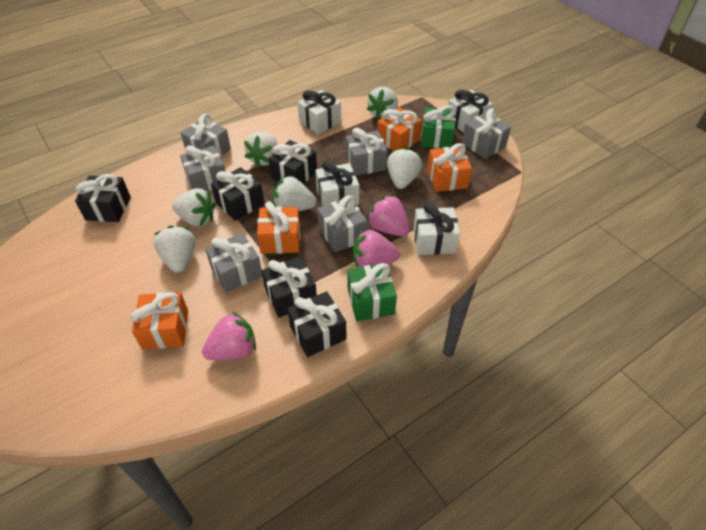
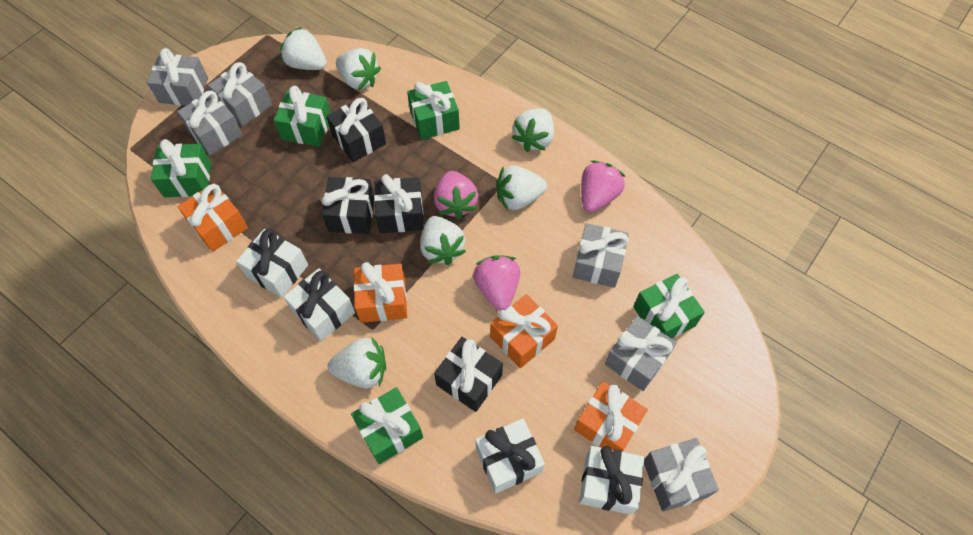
black gift: 5 -> 4
green gift: 2 -> 5

